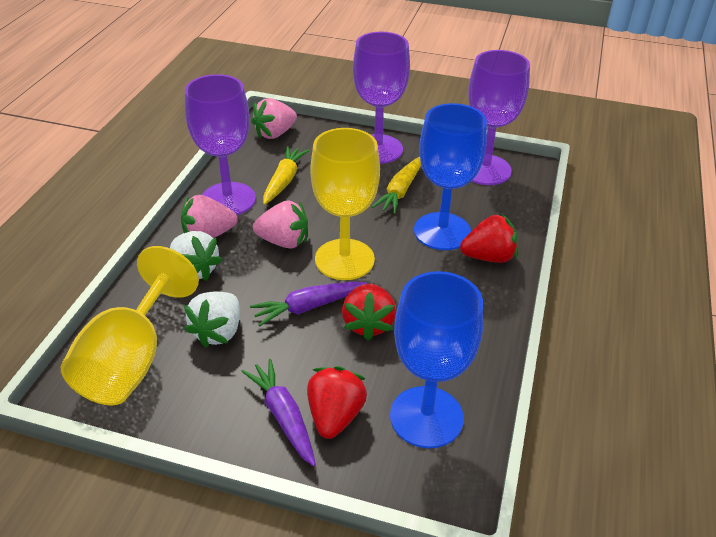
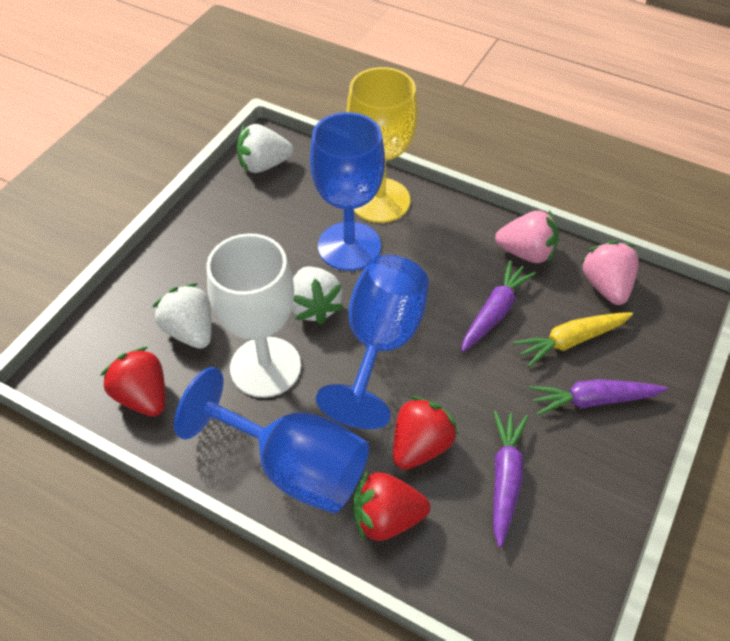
blue goblet: 2 -> 3
pink strawberry: 3 -> 2
purple carrot: 2 -> 3
purple goblet: 3 -> 0
white goblet: 0 -> 1
white strawberry: 2 -> 3
yellow carrot: 2 -> 1
yellow goblet: 2 -> 1

